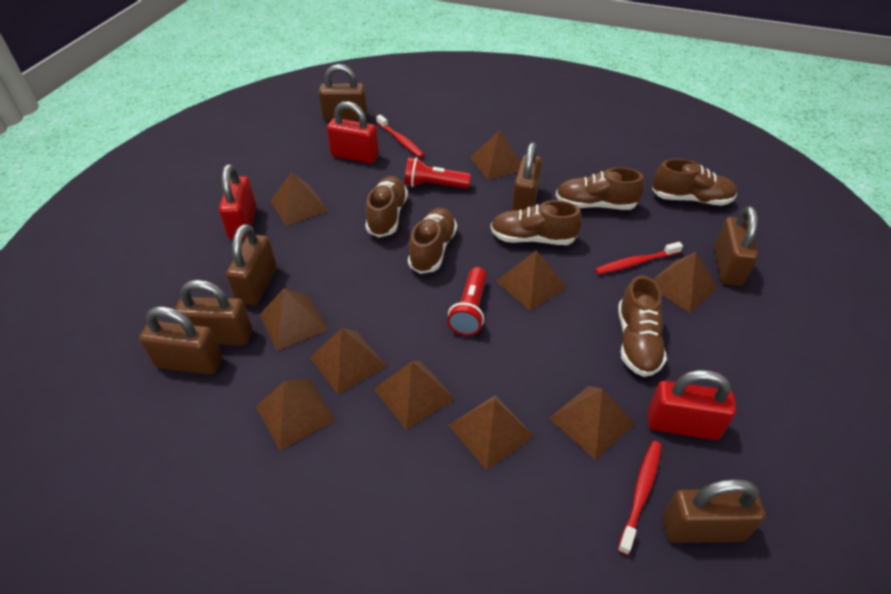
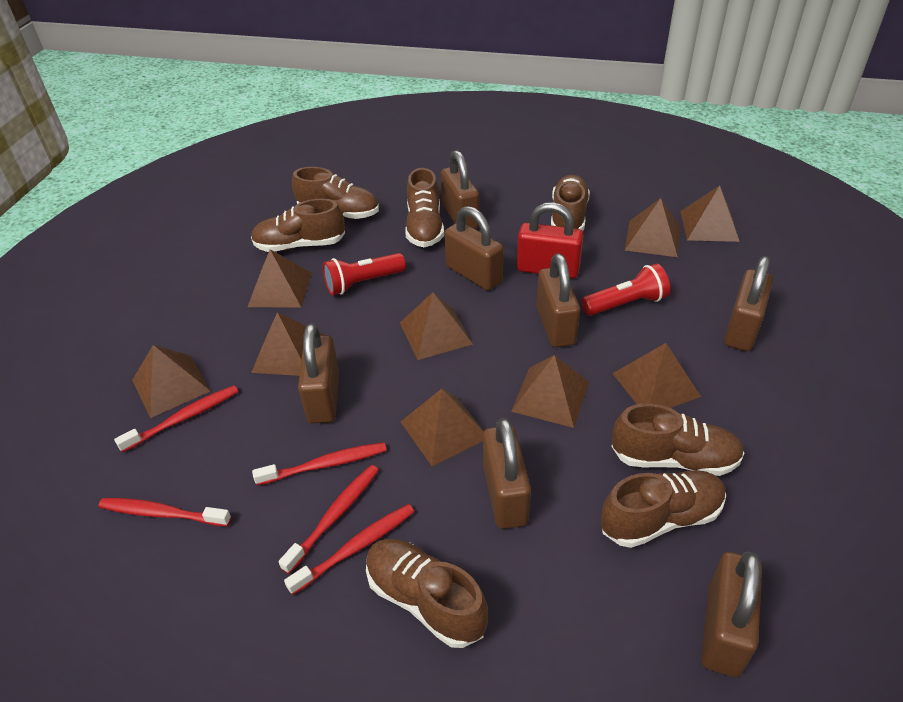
brown pyramid: 10 -> 9
brown shoe: 6 -> 7
red padlock: 3 -> 1
red toothbrush: 3 -> 5

